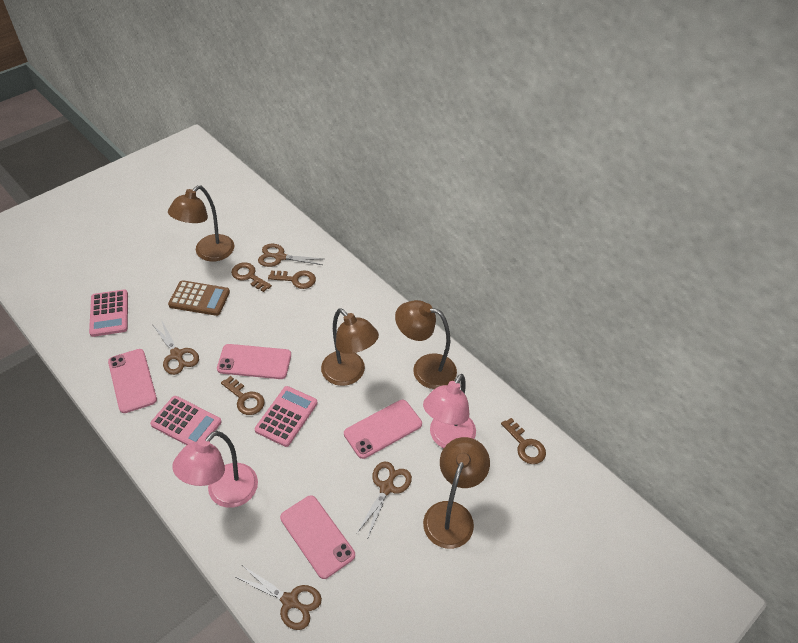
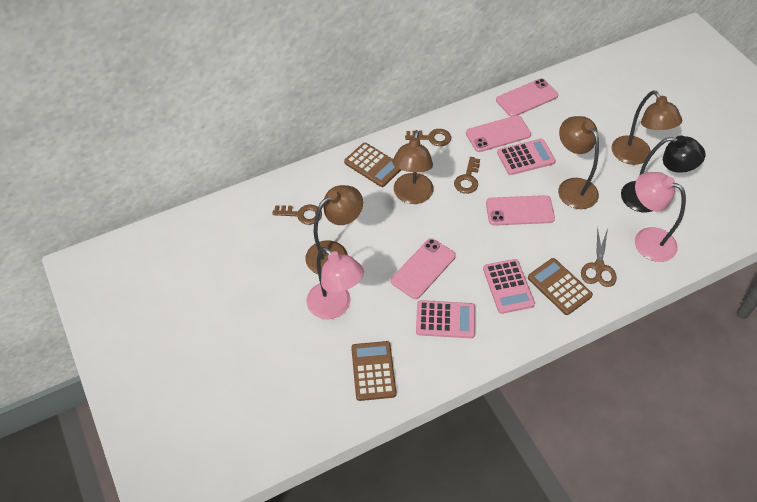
black lamp: 0 -> 1
brown calculator: 1 -> 3
brown key: 4 -> 3
brown scissors: 4 -> 1

